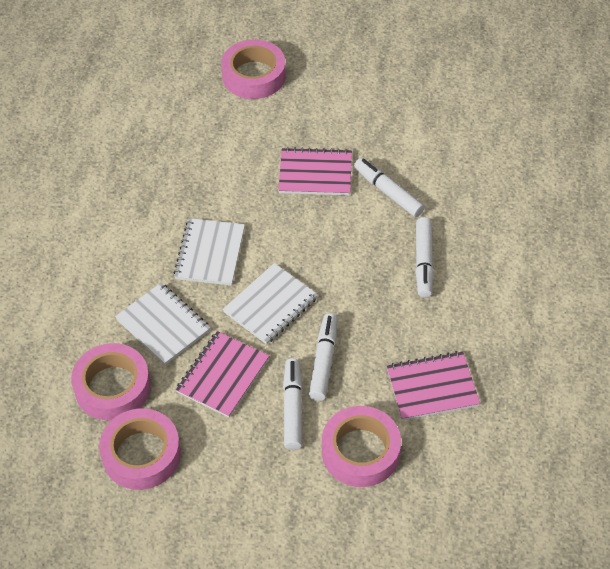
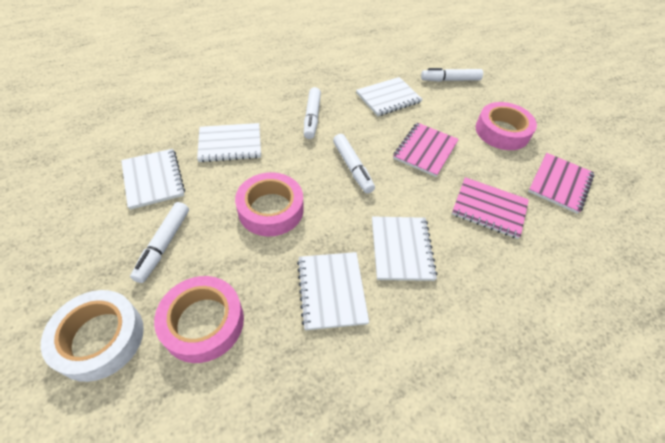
pink tape: 4 -> 3
white notebook: 3 -> 5
white tape: 0 -> 1

